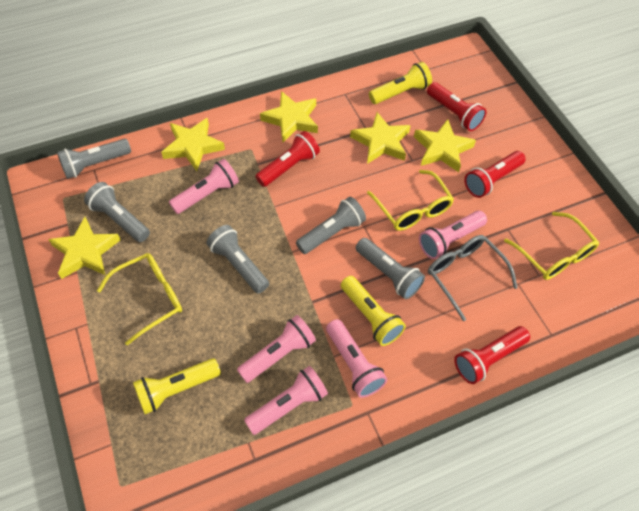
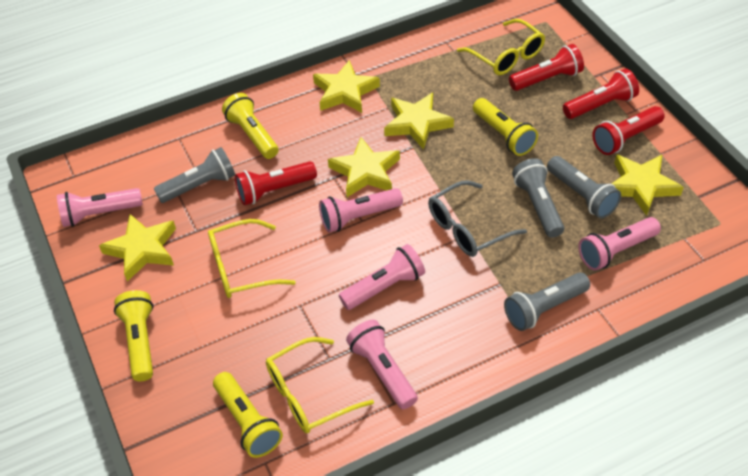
grey flashlight: 5 -> 4
yellow flashlight: 3 -> 4

